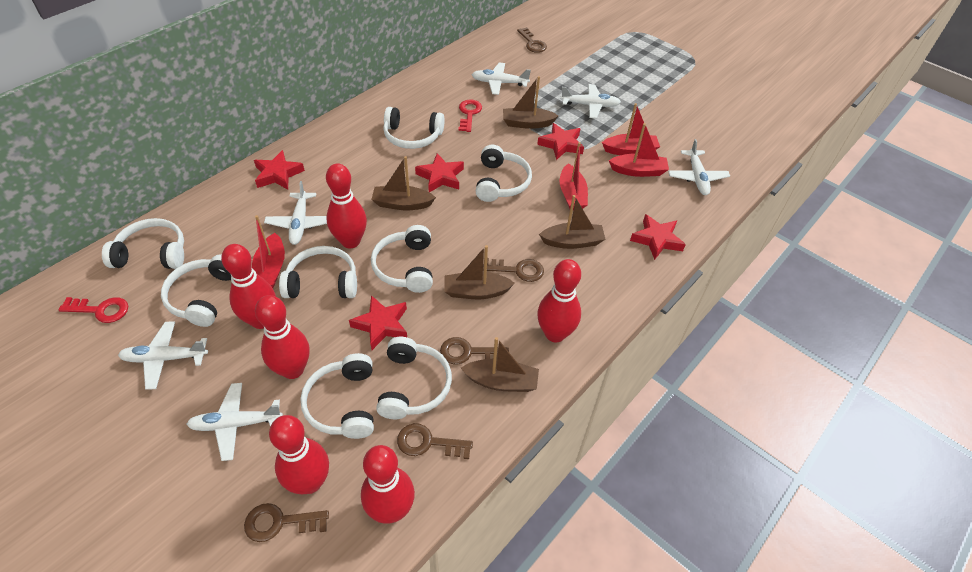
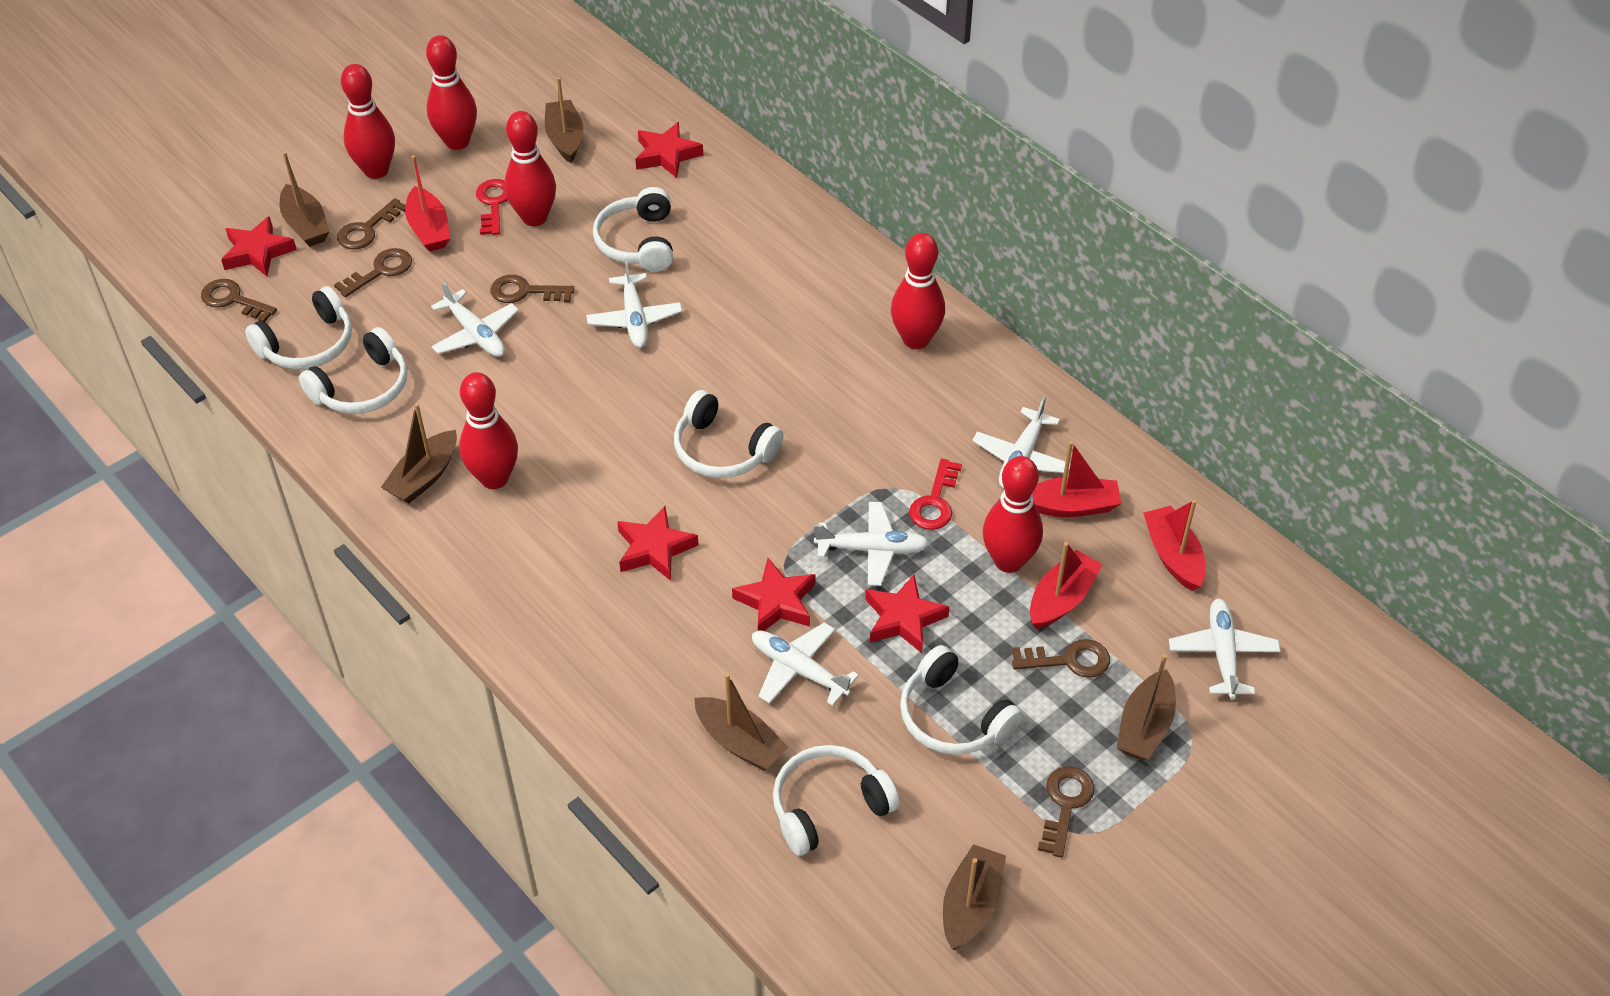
brown boat: 5 -> 6
brown key: 5 -> 6
white headphones: 8 -> 6

